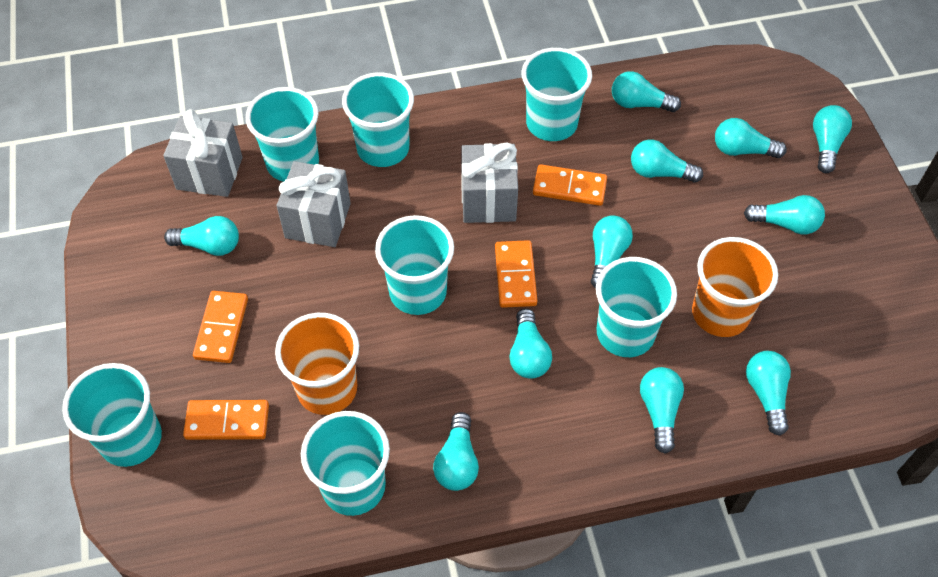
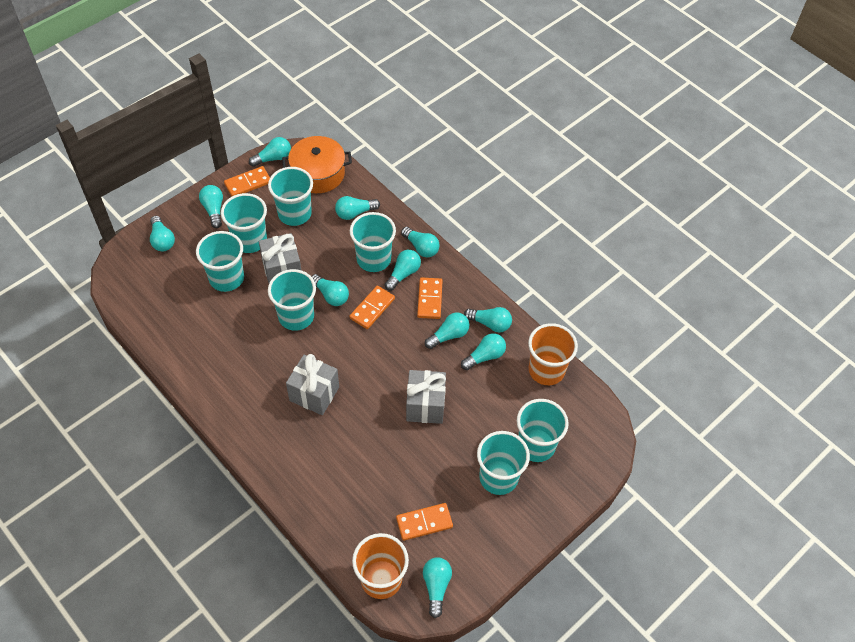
orange pot: 0 -> 1

